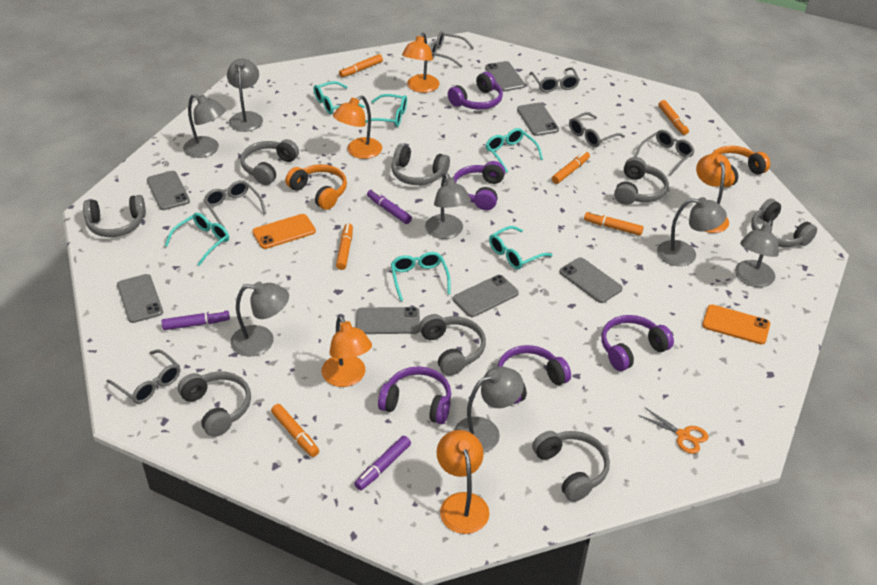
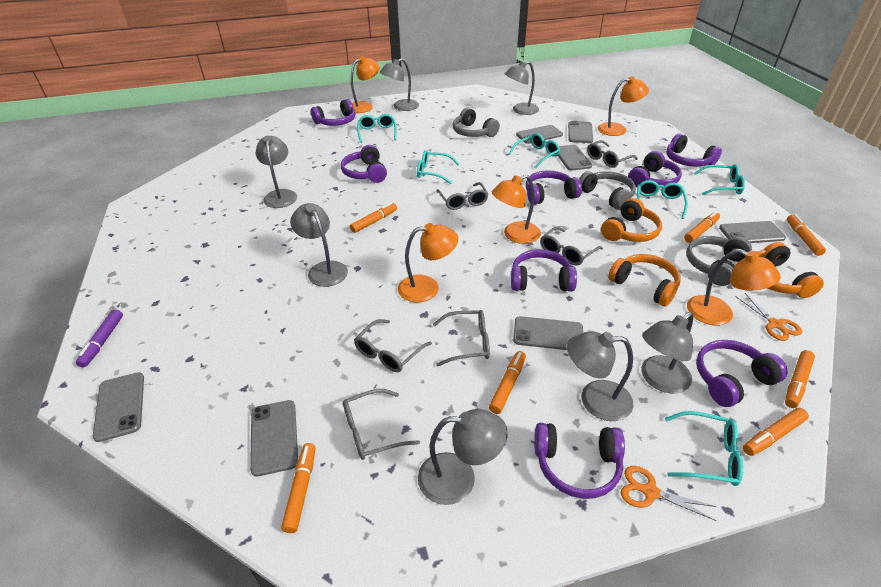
grey headphones: 8 -> 3
orange headphones: 2 -> 3
orange marker: 6 -> 7
orange phone: 2 -> 0
orange scissors: 1 -> 2
purple headphones: 5 -> 8
purple marker: 3 -> 1

